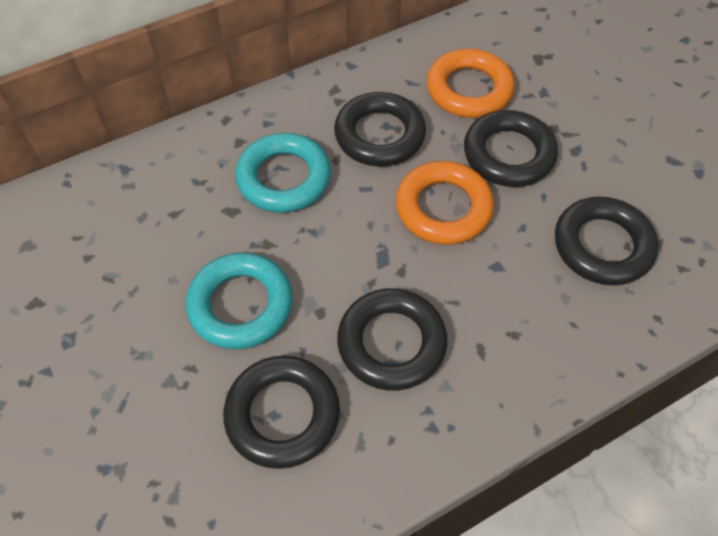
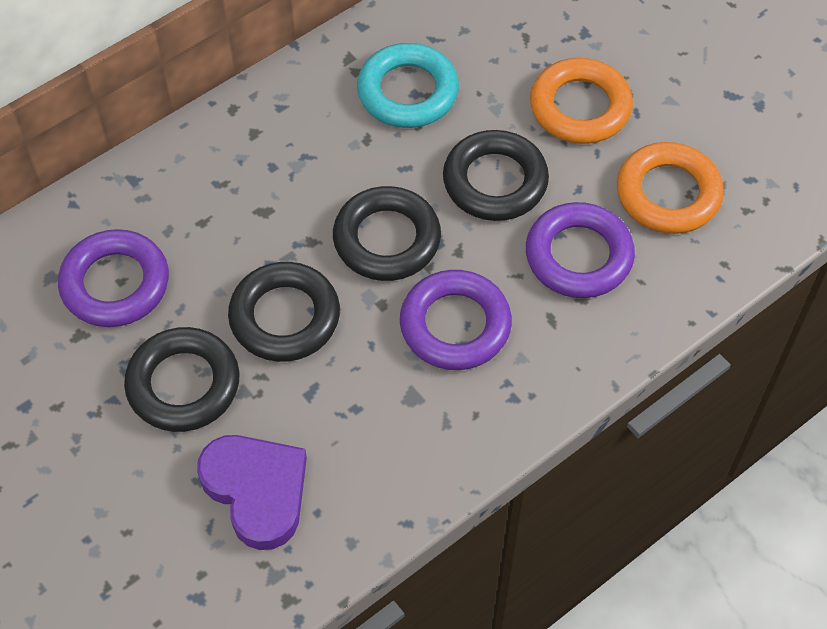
black ring: 5 -> 4
purple heart: 0 -> 1
purple ring: 0 -> 3
turquoise ring: 2 -> 1

